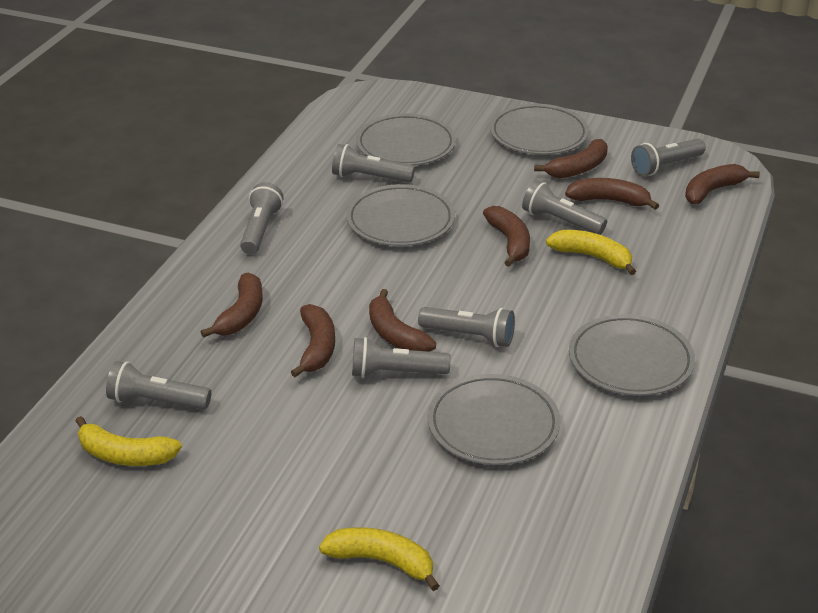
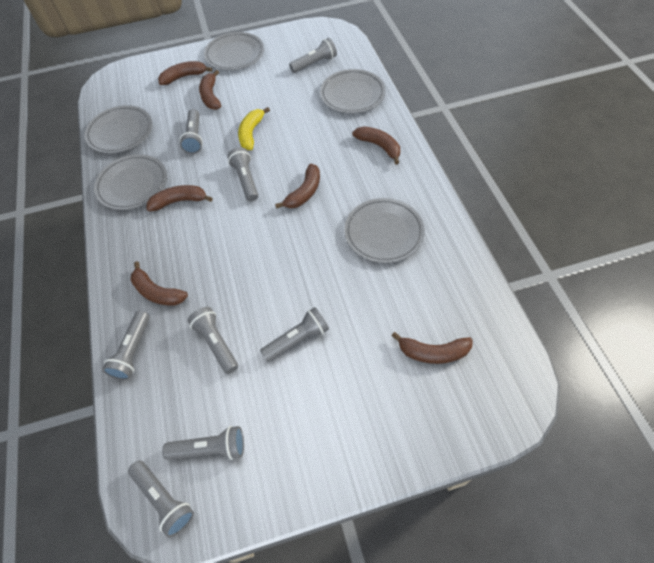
grey flashlight: 7 -> 8
yellow banana: 3 -> 1

